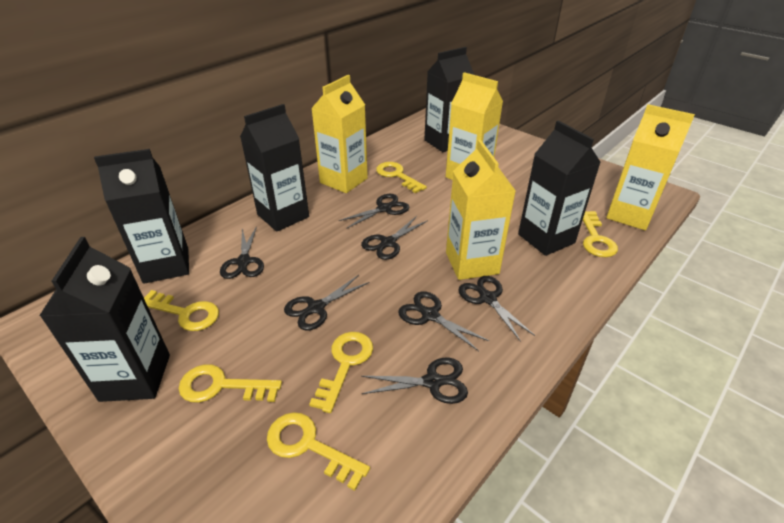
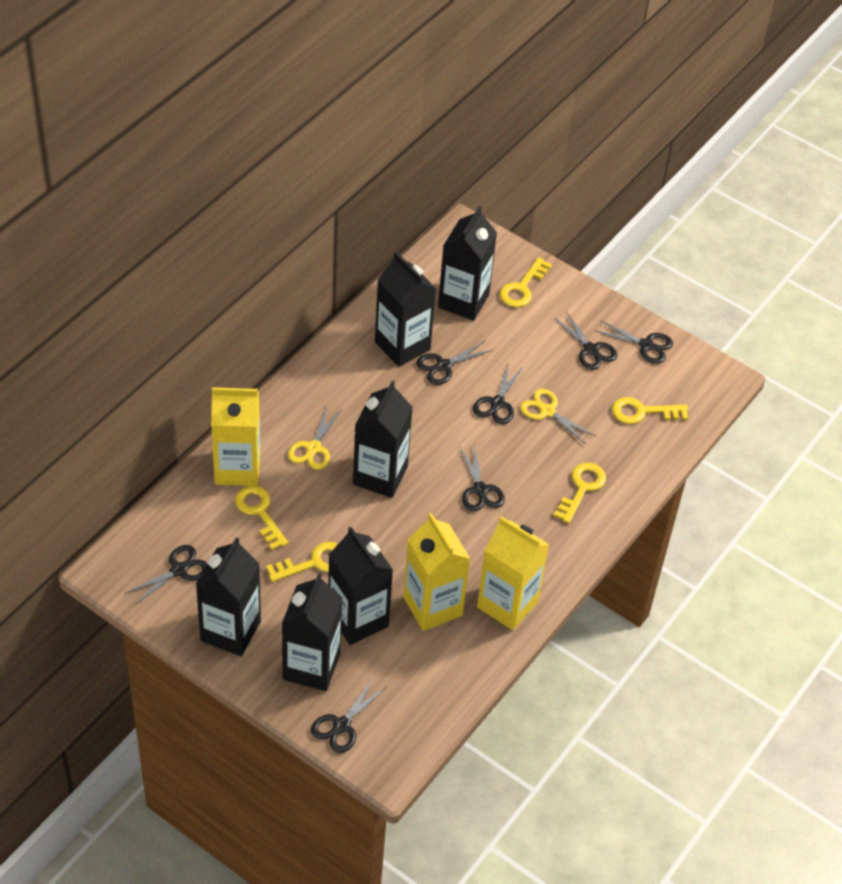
black carton: 5 -> 6
yellow carton: 4 -> 3
yellow key: 6 -> 5
yellow scissors: 0 -> 2

